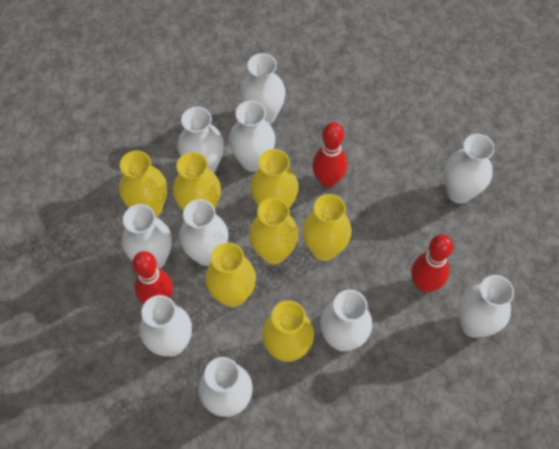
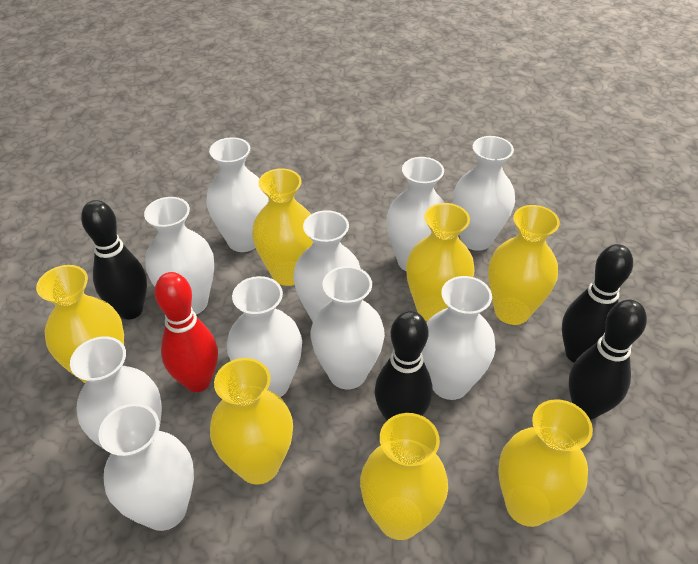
black bowling pin: 0 -> 4
red bowling pin: 3 -> 1

